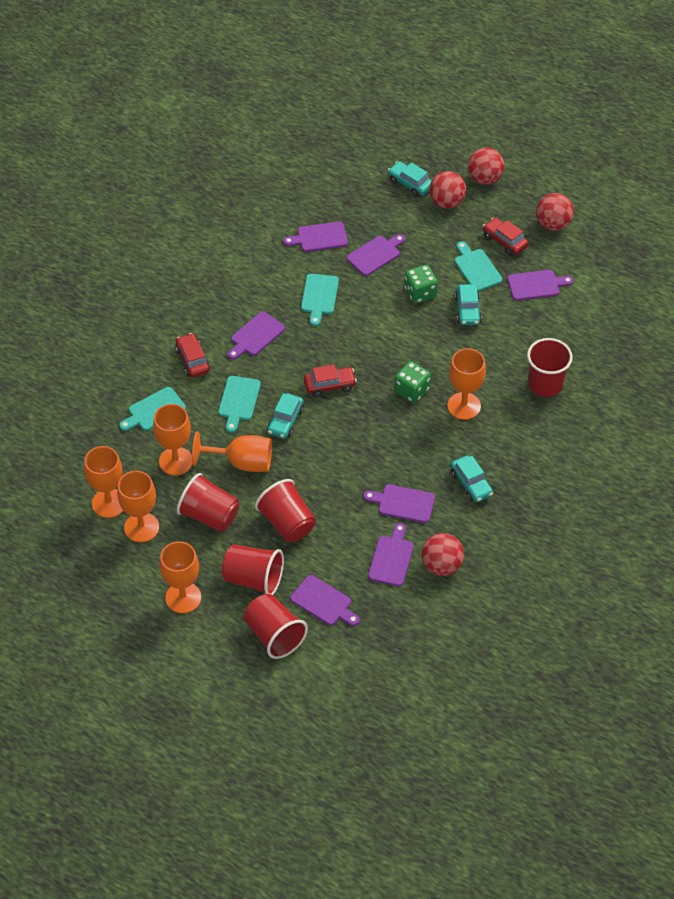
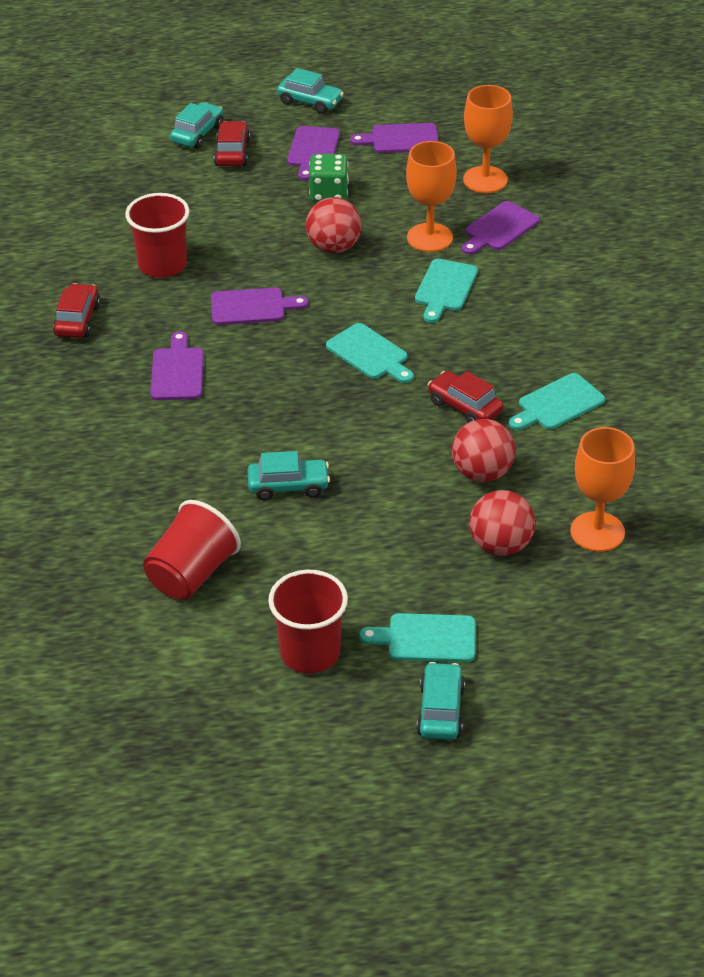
green dice: 2 -> 1
orange goblet: 6 -> 3
purple cutting board: 7 -> 5
red ball: 4 -> 3
red cup: 5 -> 3

